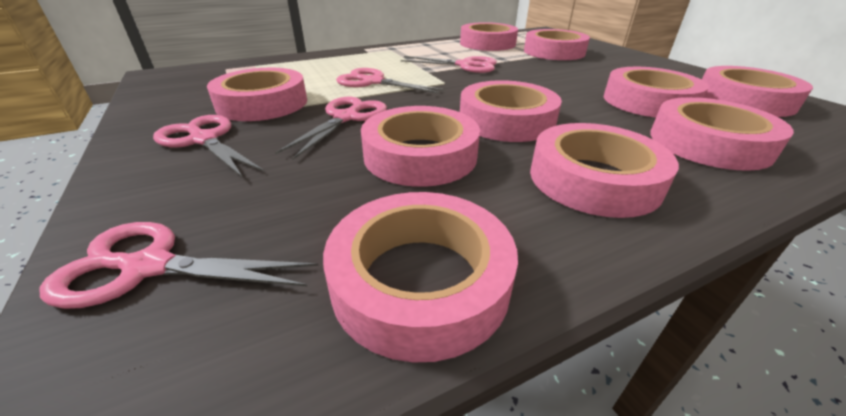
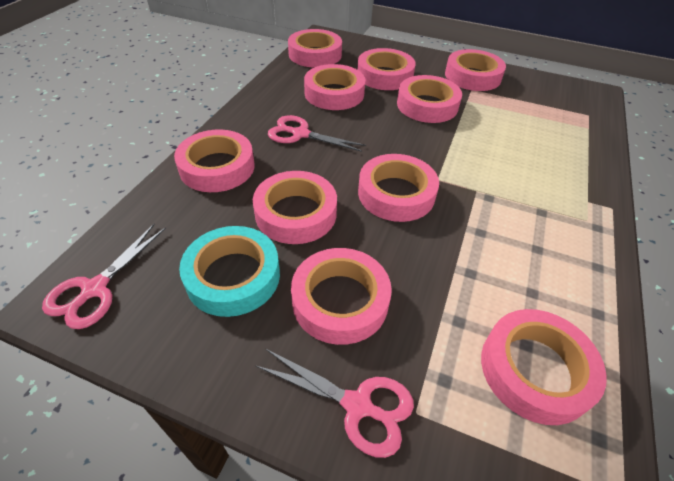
pink scissors: 5 -> 3
turquoise tape: 0 -> 1

